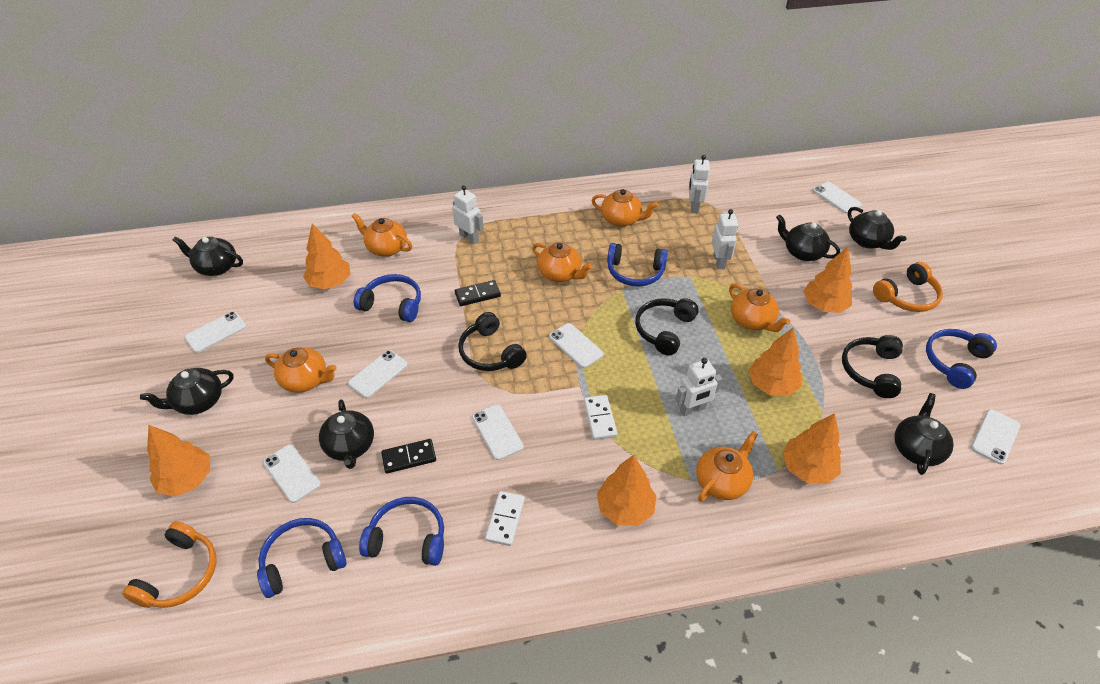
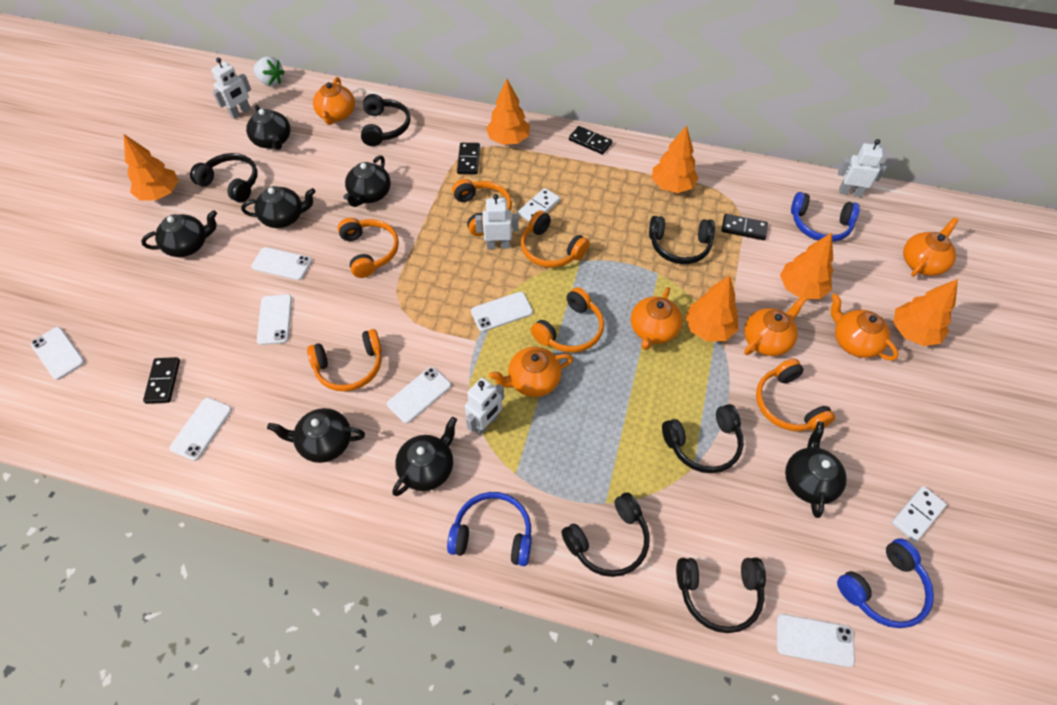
black domino: 2 -> 4
black headphones: 3 -> 6
black teapot: 6 -> 7
blue headphones: 5 -> 3
orange headphones: 2 -> 6
white strawberry: 0 -> 1

